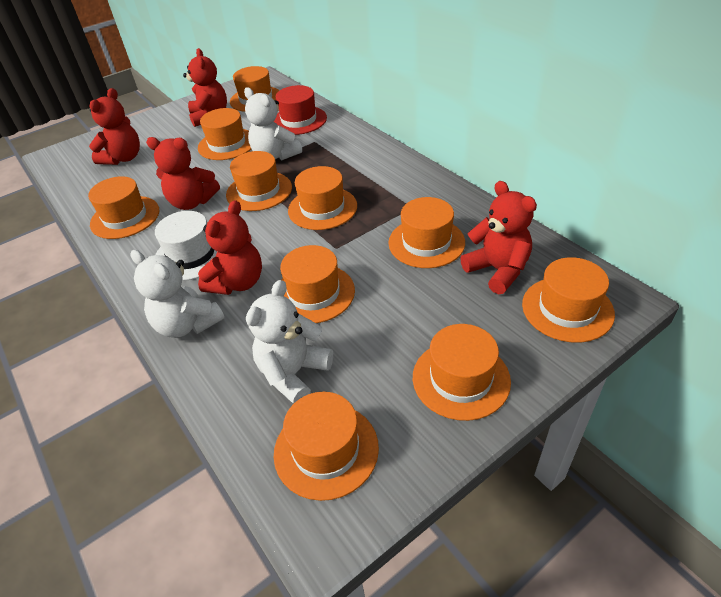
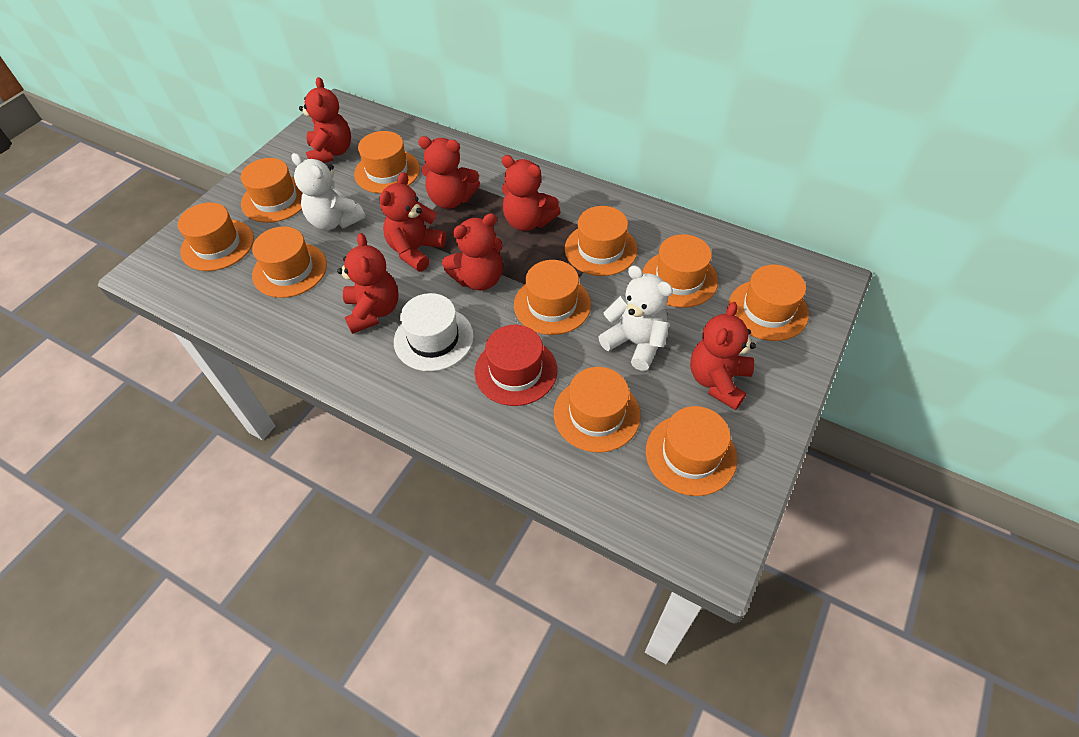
red teddy bear: 5 -> 7
white teddy bear: 3 -> 2

